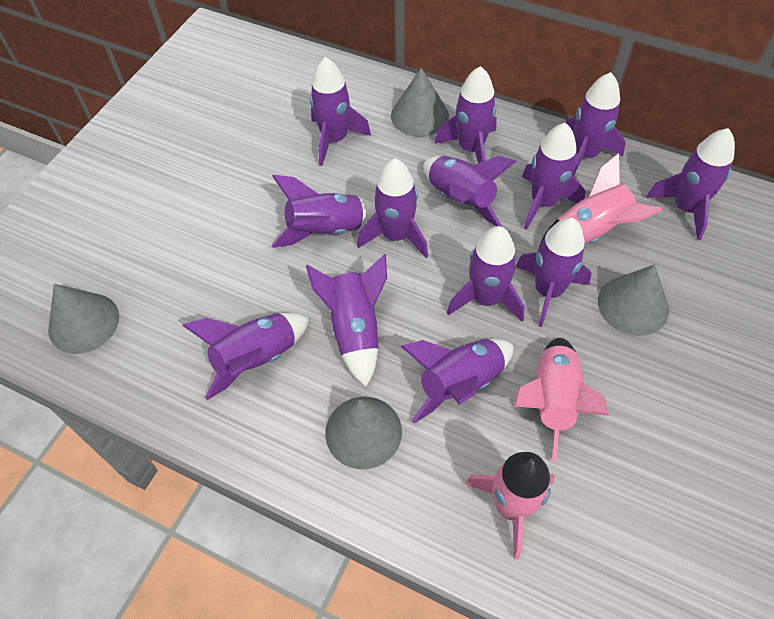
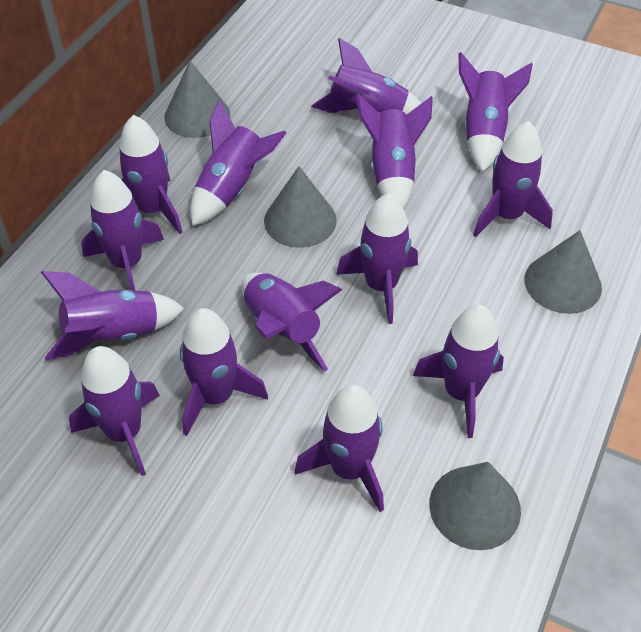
pink rocket: 3 -> 0
purple rocket: 13 -> 14

